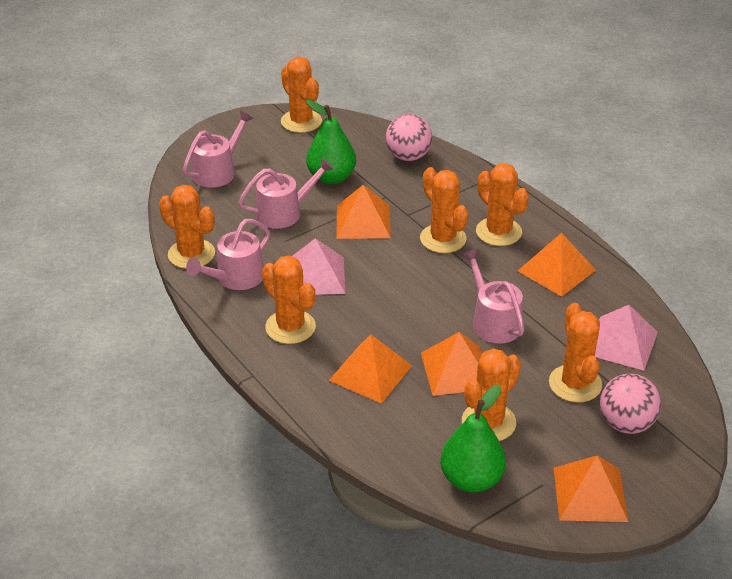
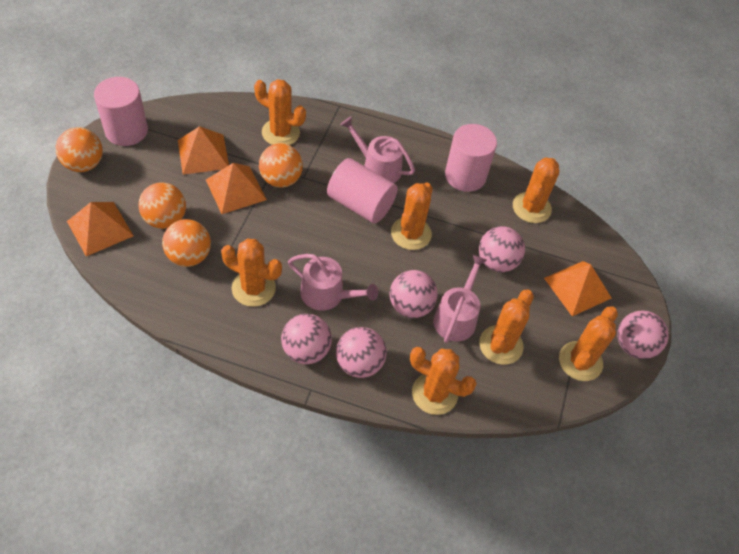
green pear: 2 -> 0
orange ball: 0 -> 4
orange pyramid: 5 -> 4
pink ball: 2 -> 5
pink cylinder: 0 -> 3
pink pyramid: 2 -> 0
pink watering can: 4 -> 3

